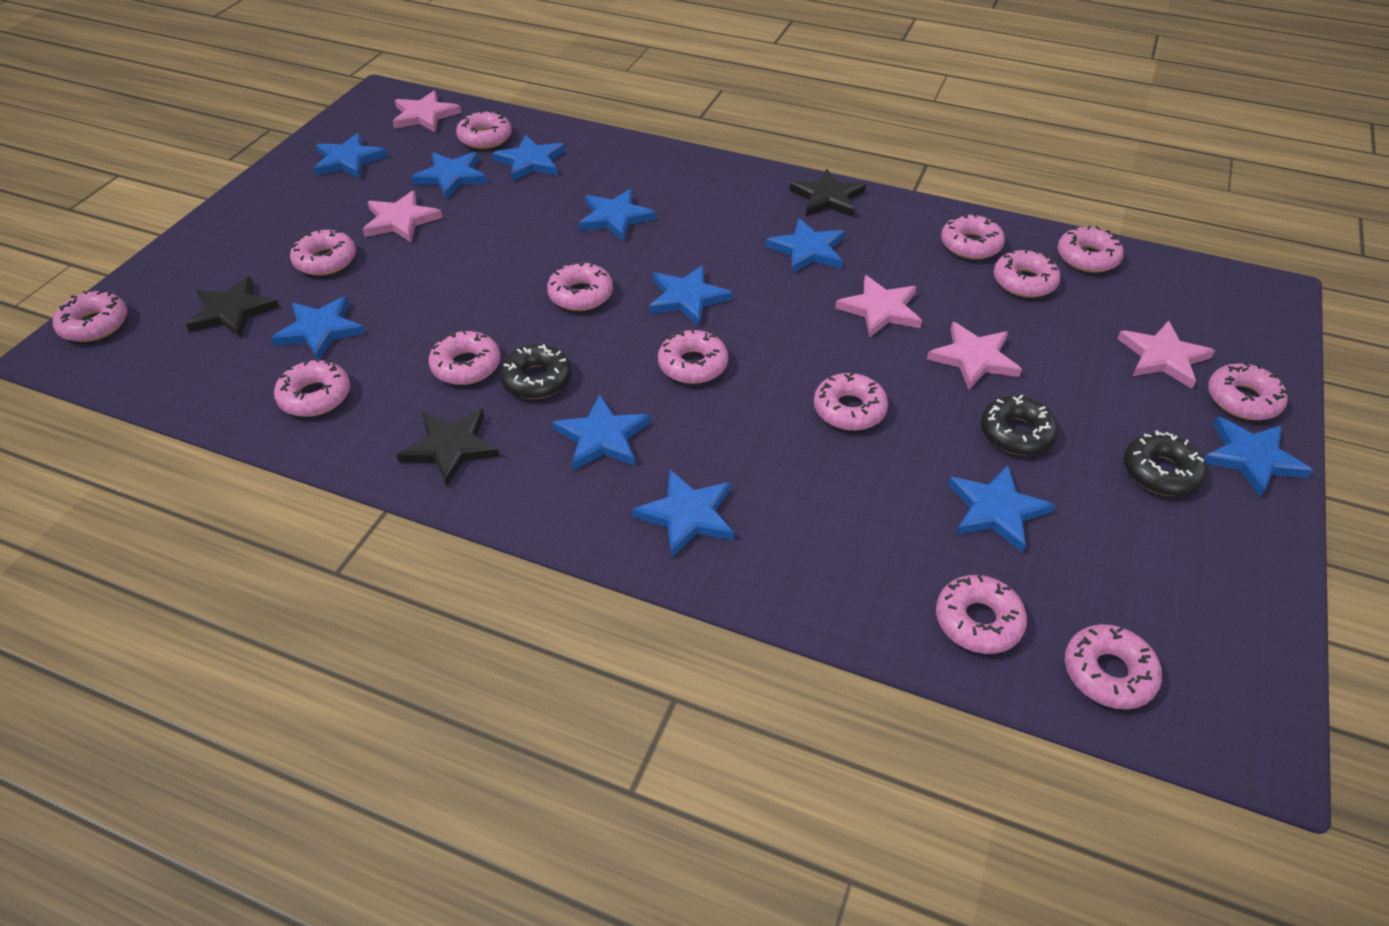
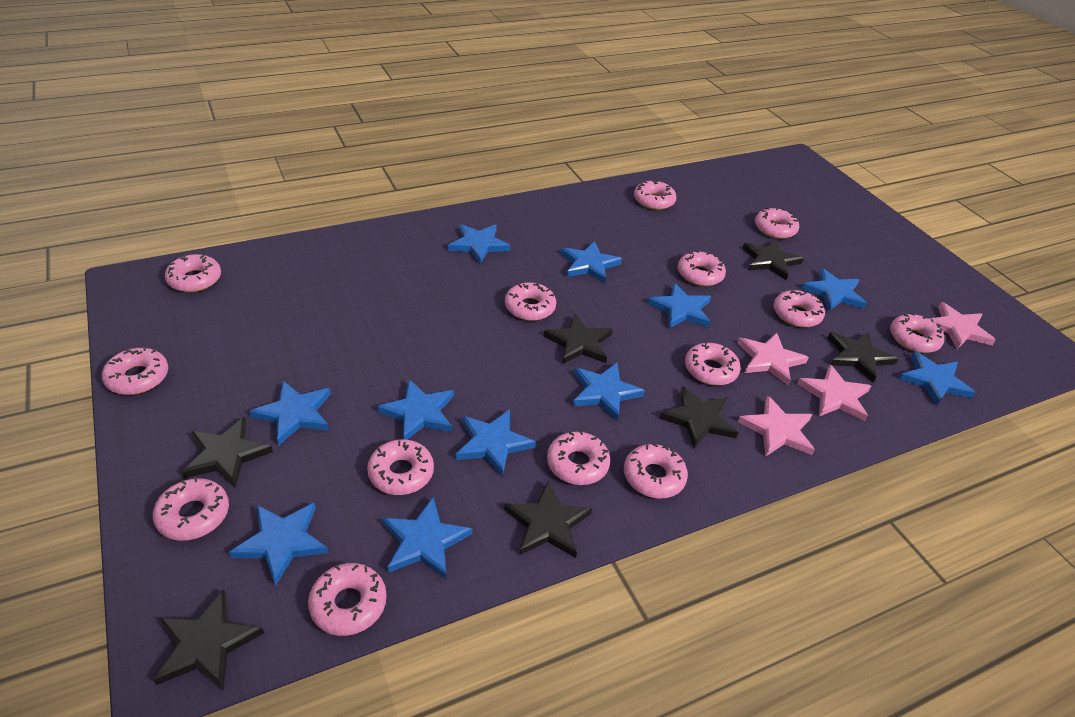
black donut: 3 -> 0
black star: 3 -> 7
pink star: 5 -> 4

